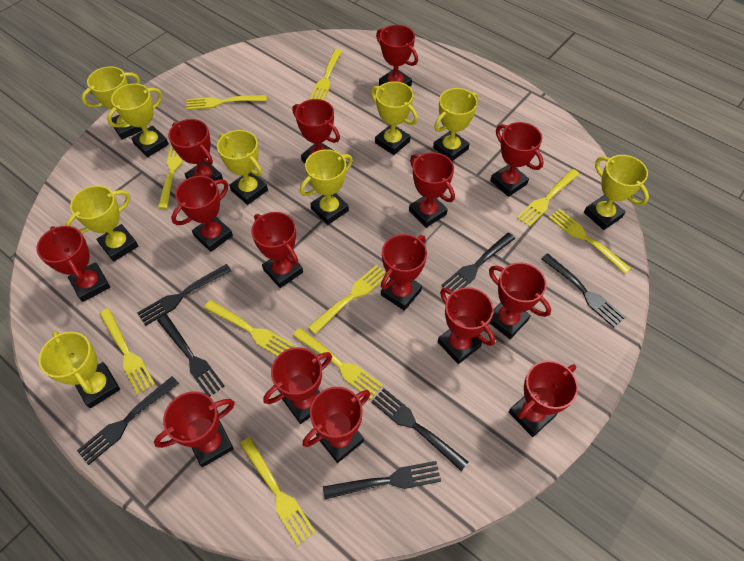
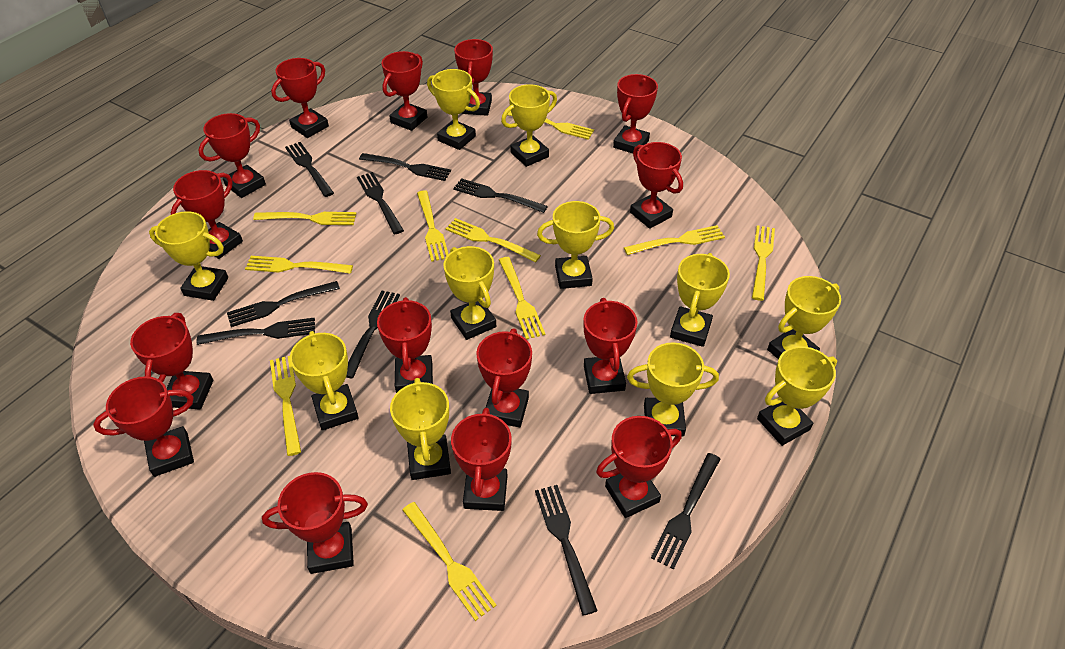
black fork: 7 -> 9
yellow trophy: 9 -> 11

